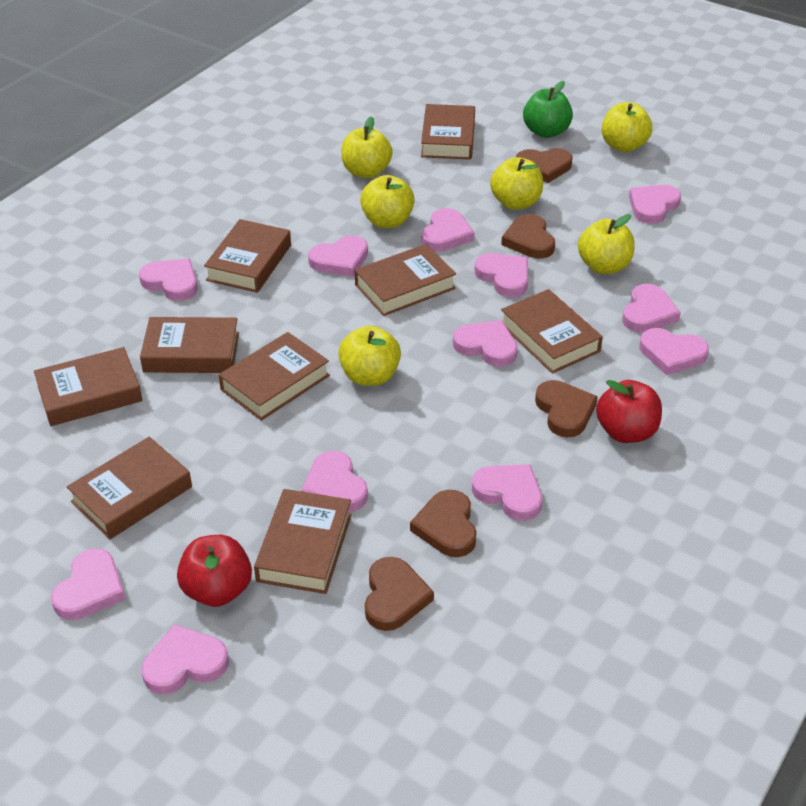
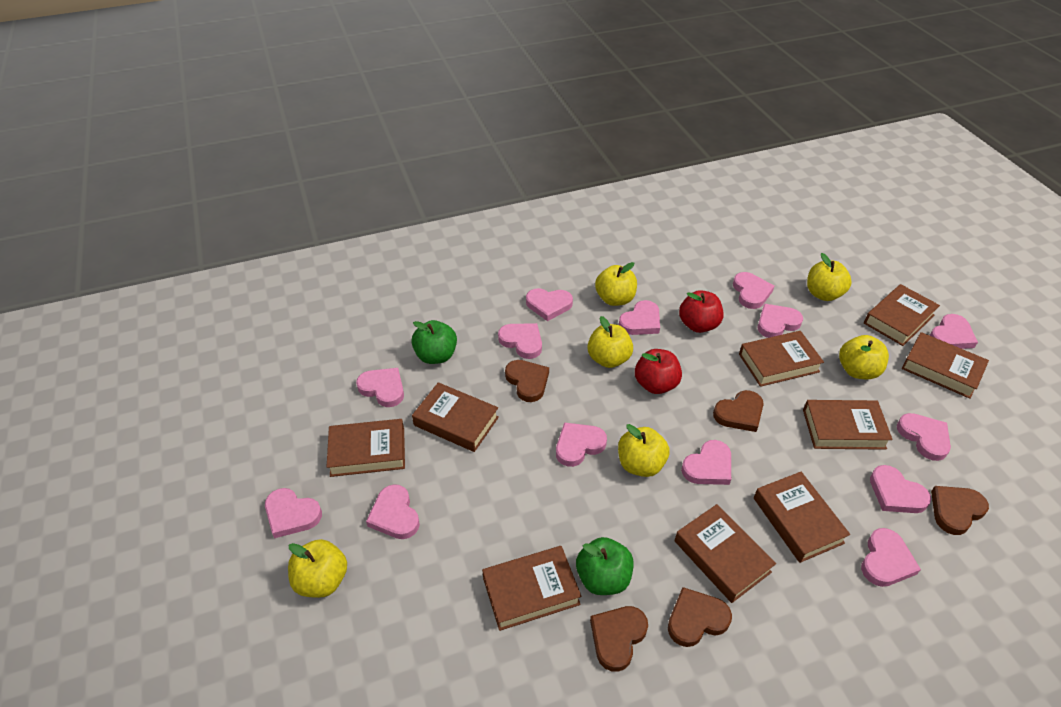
green apple: 1 -> 2
pink heart: 12 -> 14

